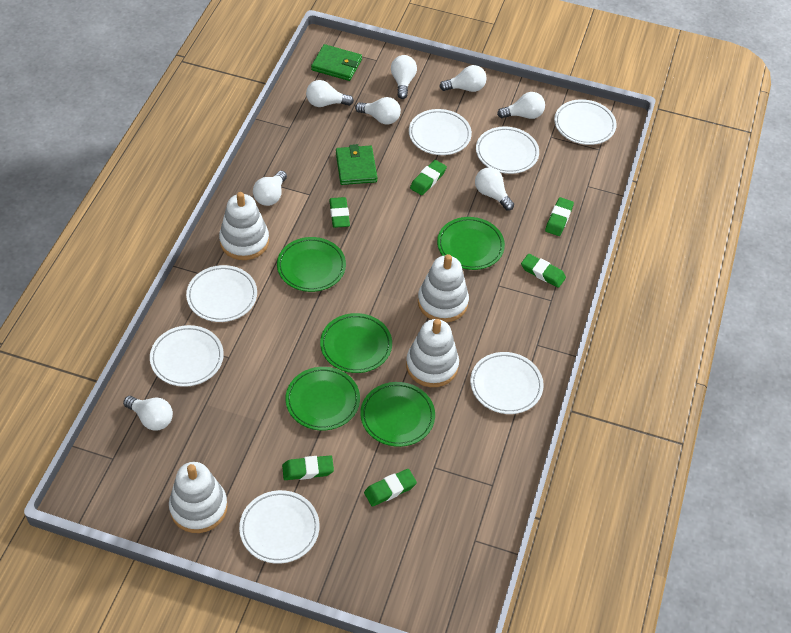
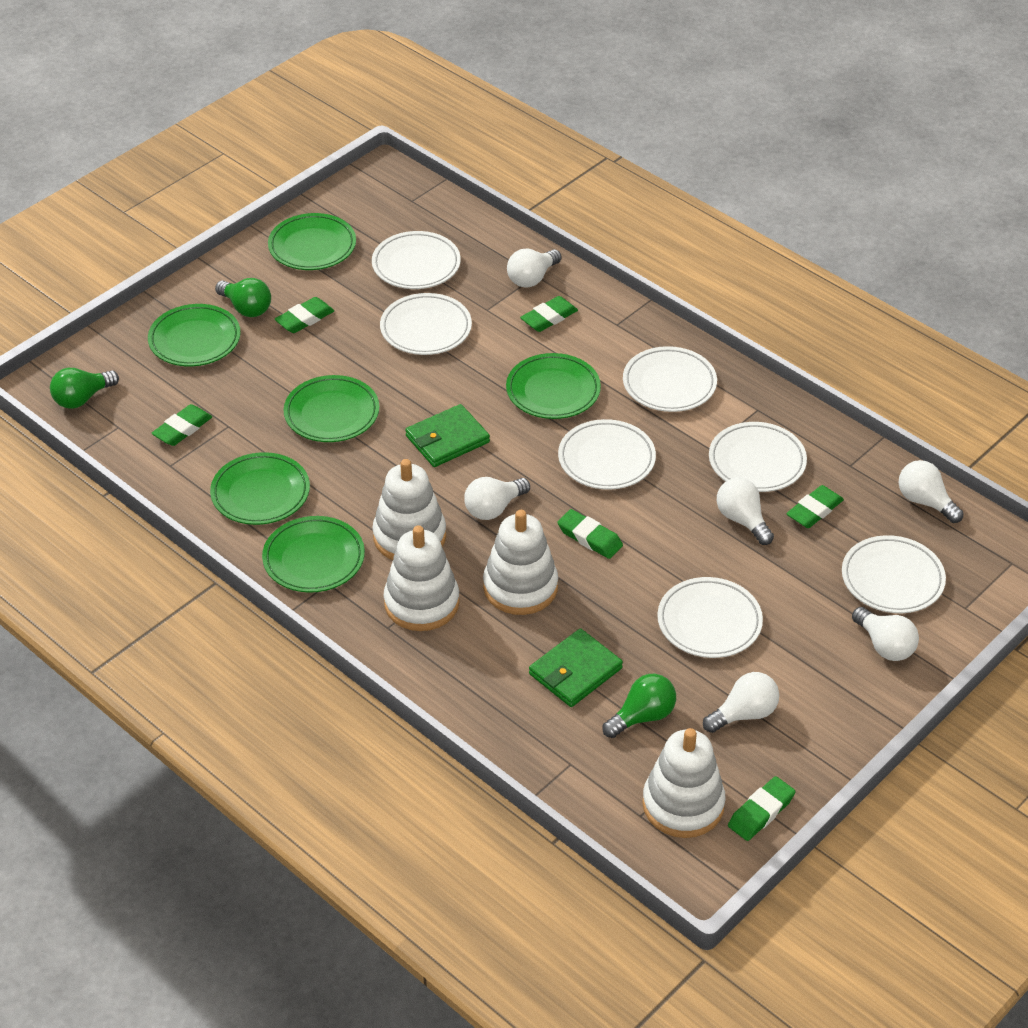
green light bulb: 0 -> 3
green plate: 5 -> 6
white light bulb: 8 -> 6

